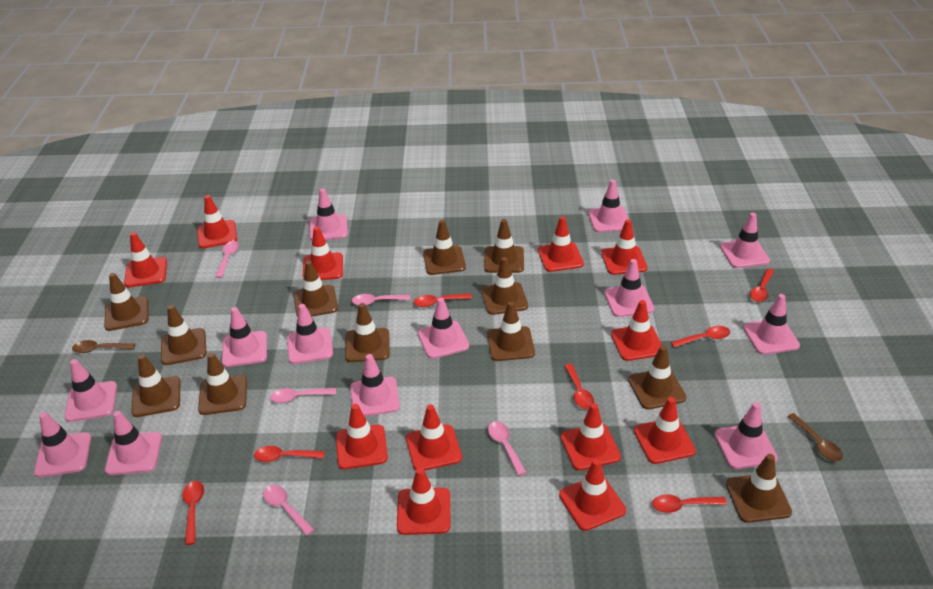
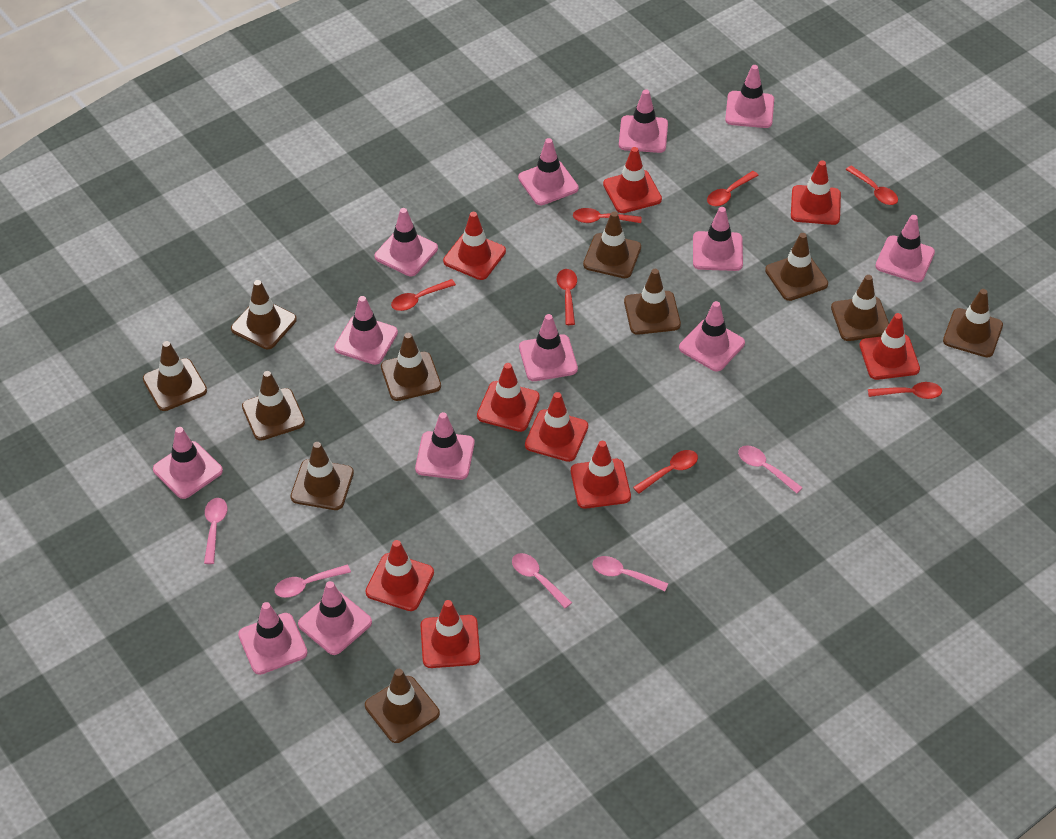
brown spoon: 2 -> 0
brown traffic cone: 12 -> 11
red traffic cone: 12 -> 9

